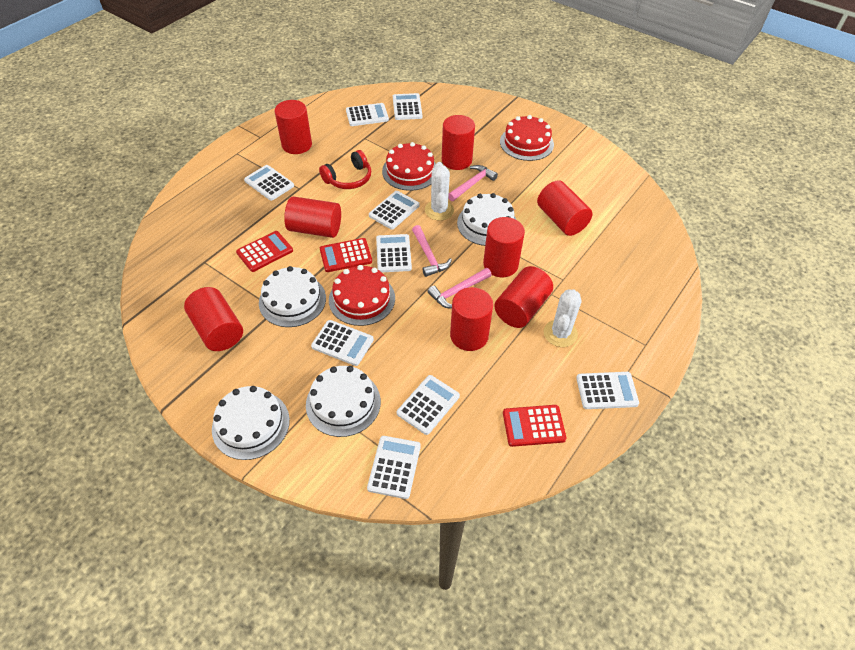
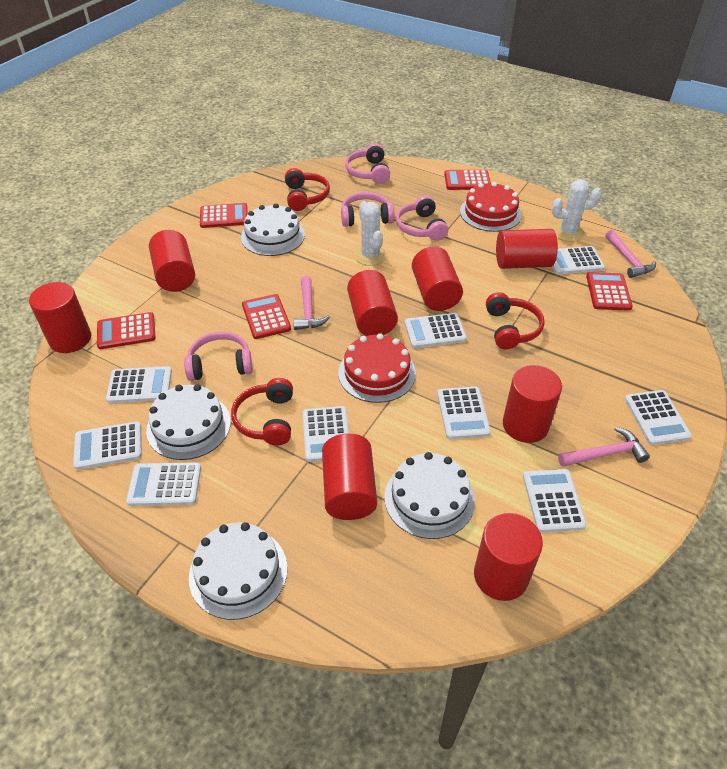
pink headphones: 0 -> 4
red cake: 3 -> 2
red calculator: 3 -> 5
red headphones: 1 -> 3

